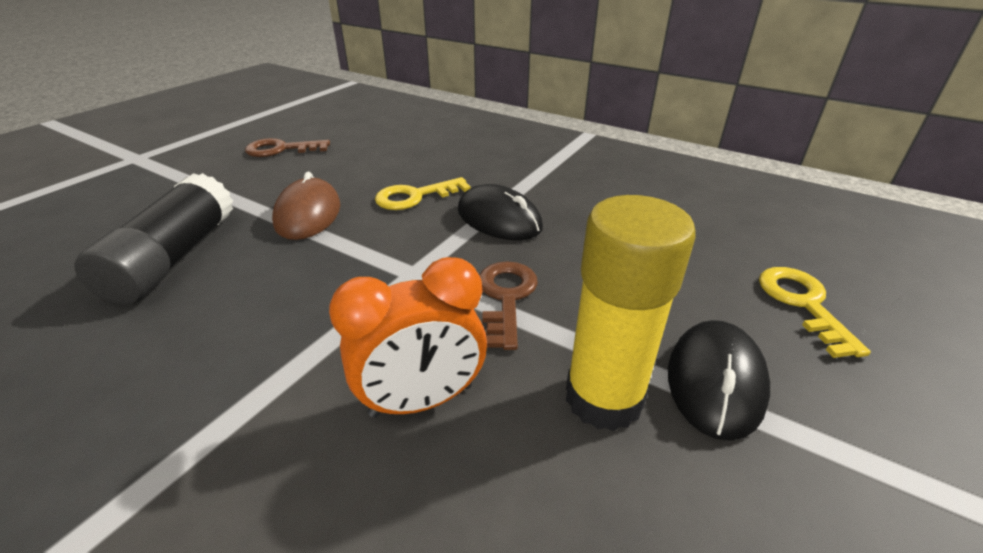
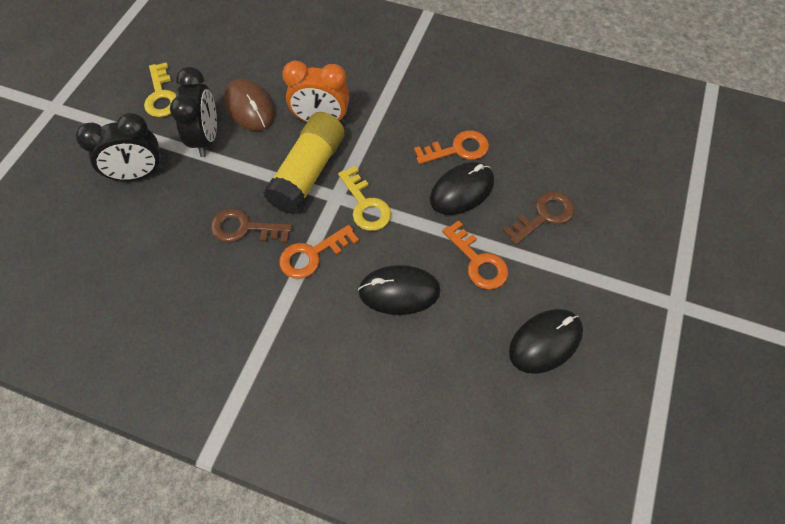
black clock: 0 -> 2
black glue stick: 1 -> 0
black mouse: 2 -> 3
orange key: 0 -> 3

